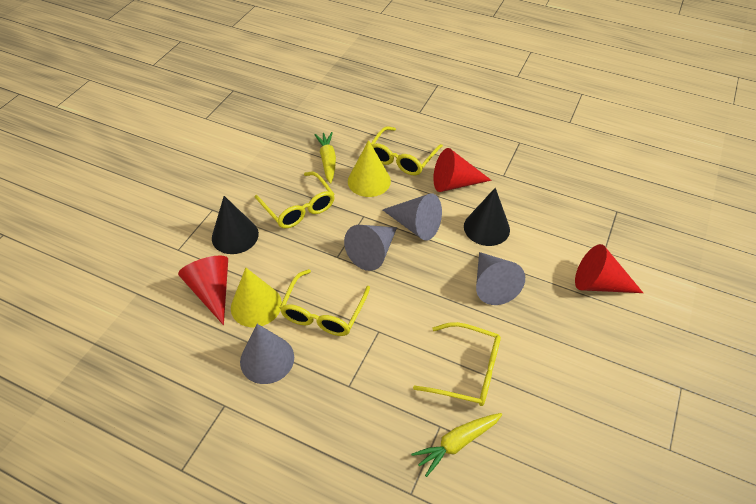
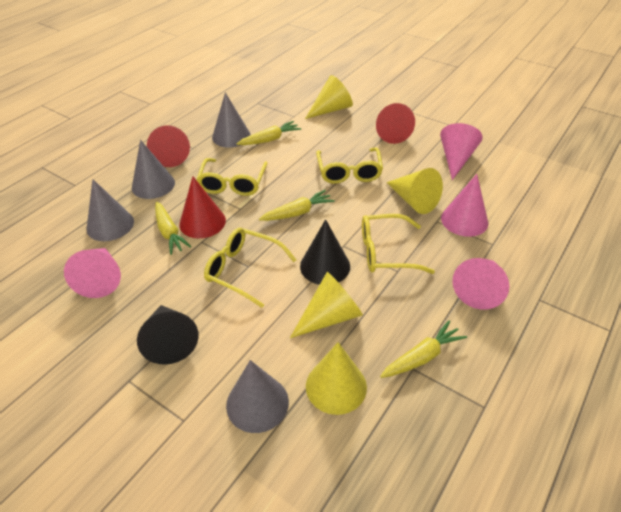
pink cone: 0 -> 4
yellow carrot: 2 -> 4
yellow cone: 2 -> 4

